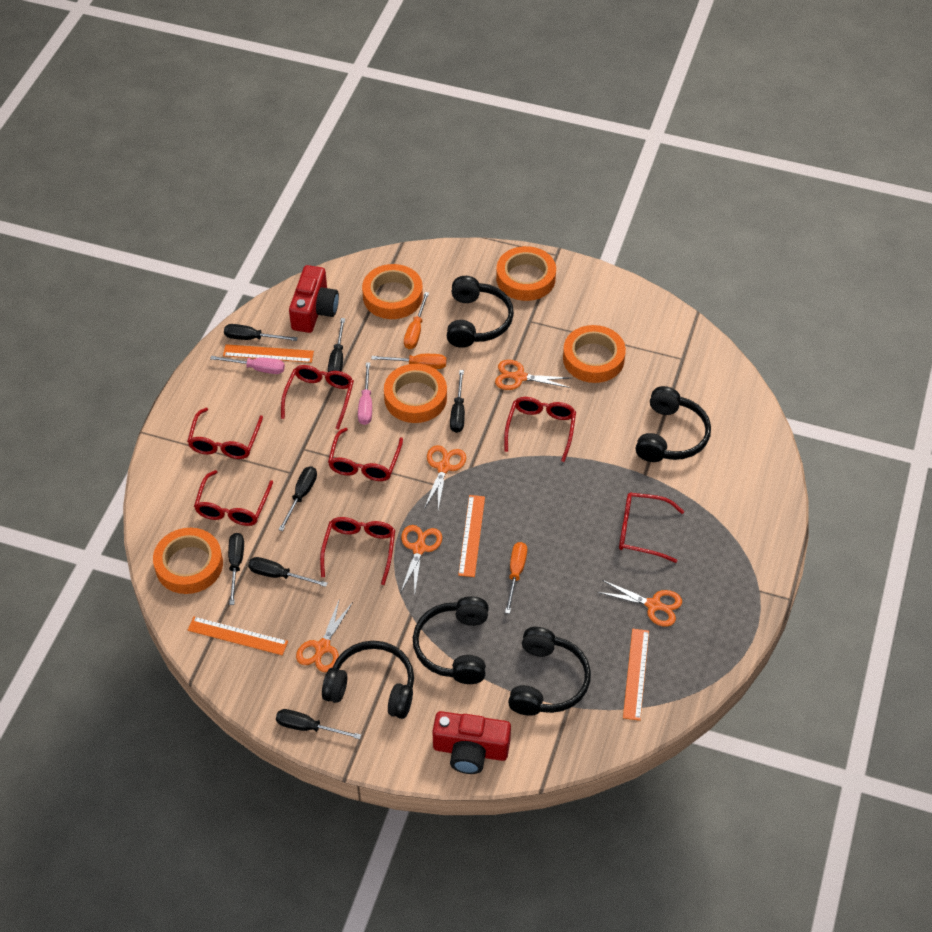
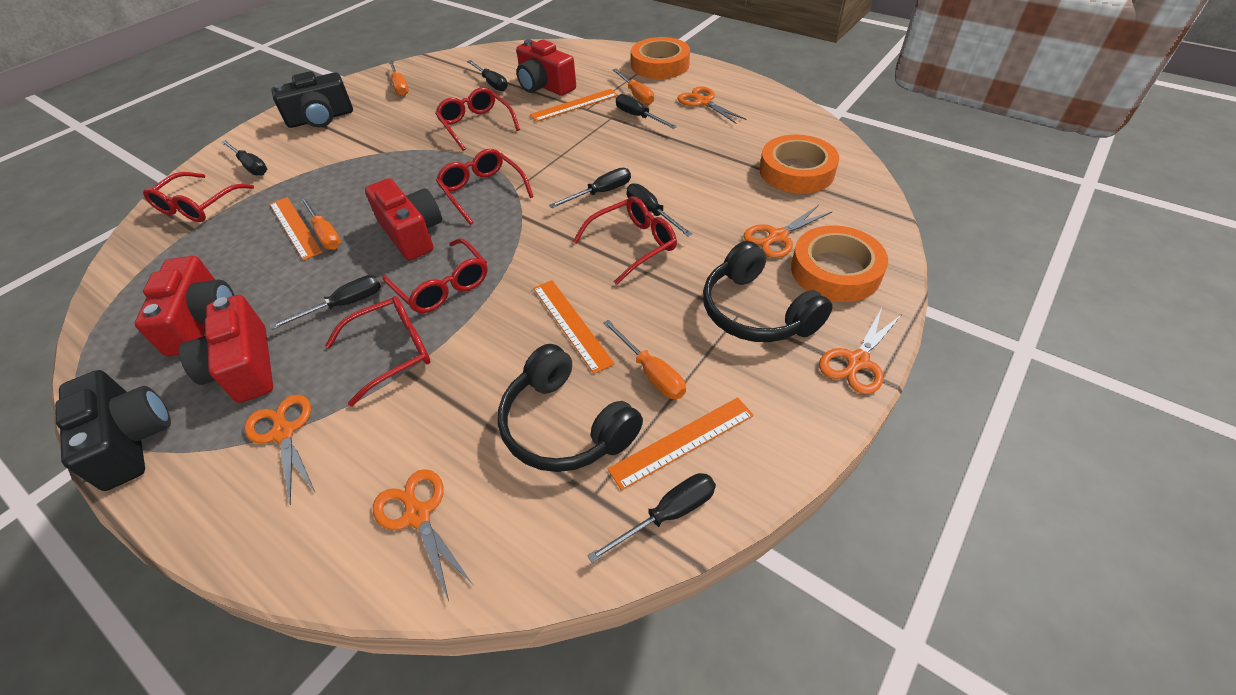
black camera: 0 -> 2
black headphones: 5 -> 2
orange screwdriver: 3 -> 4
orange tape: 5 -> 3
pink screwdriver: 2 -> 0
red camera: 2 -> 4
red glasses: 7 -> 6

